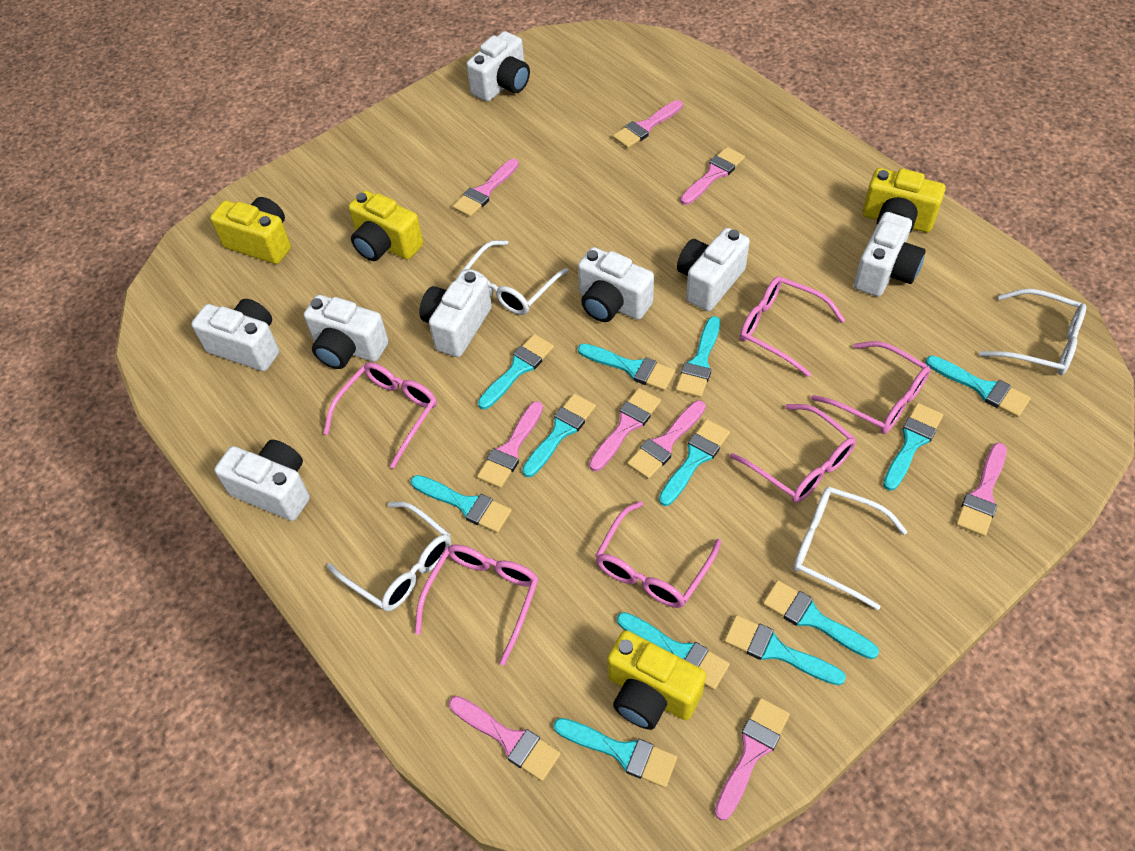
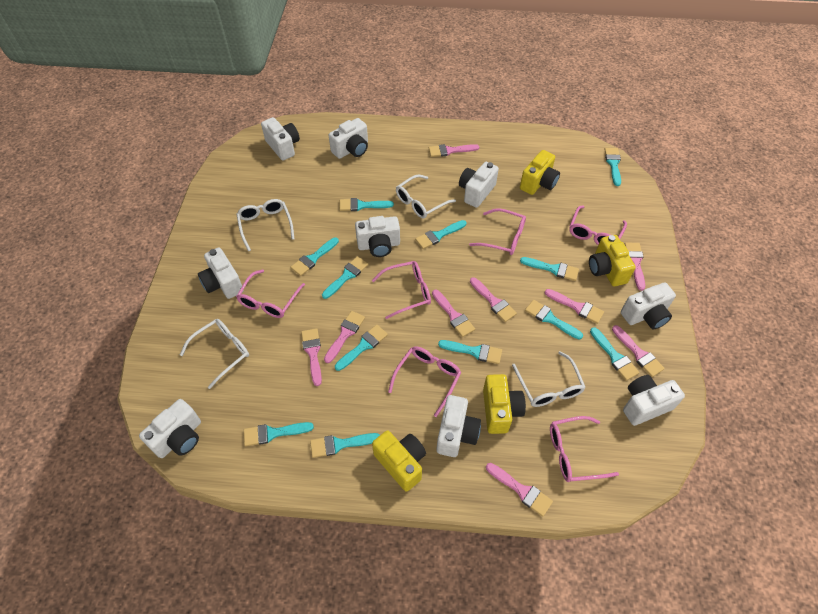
white camera: 8 -> 9

